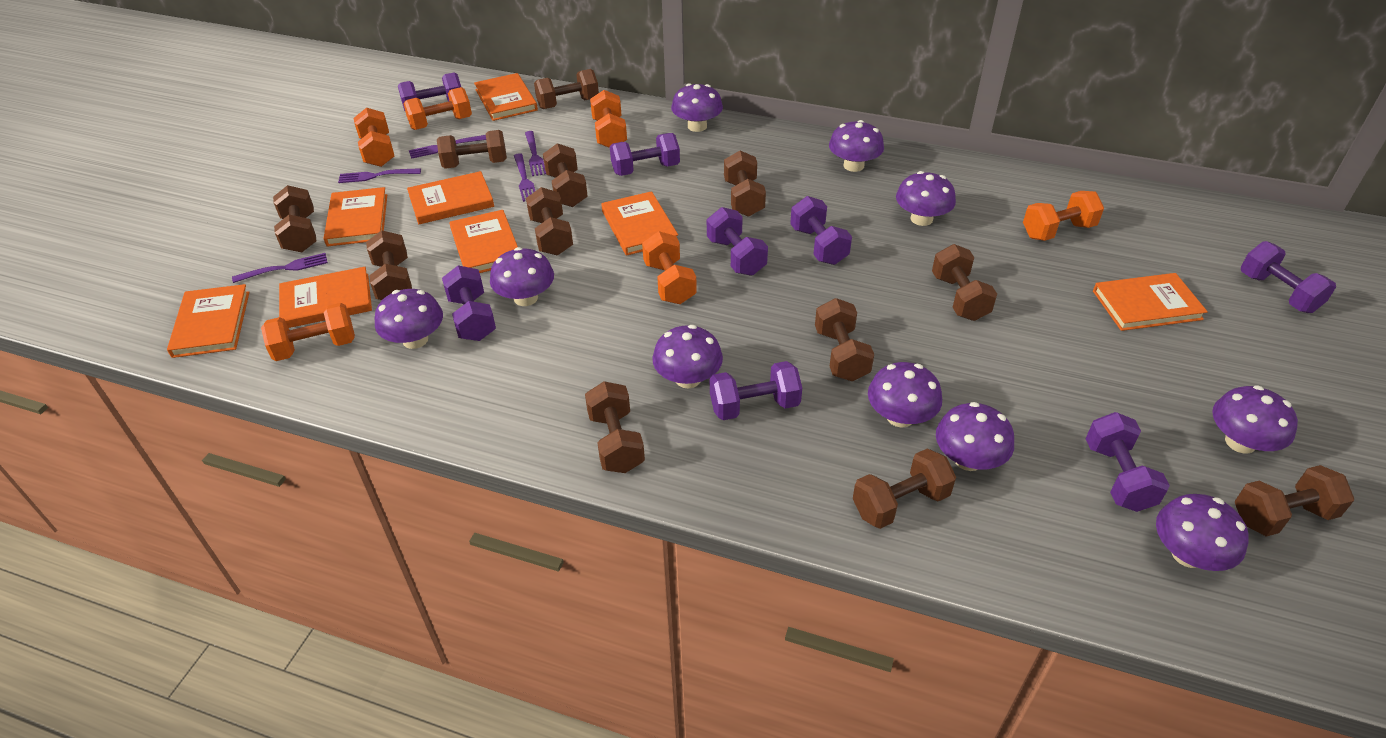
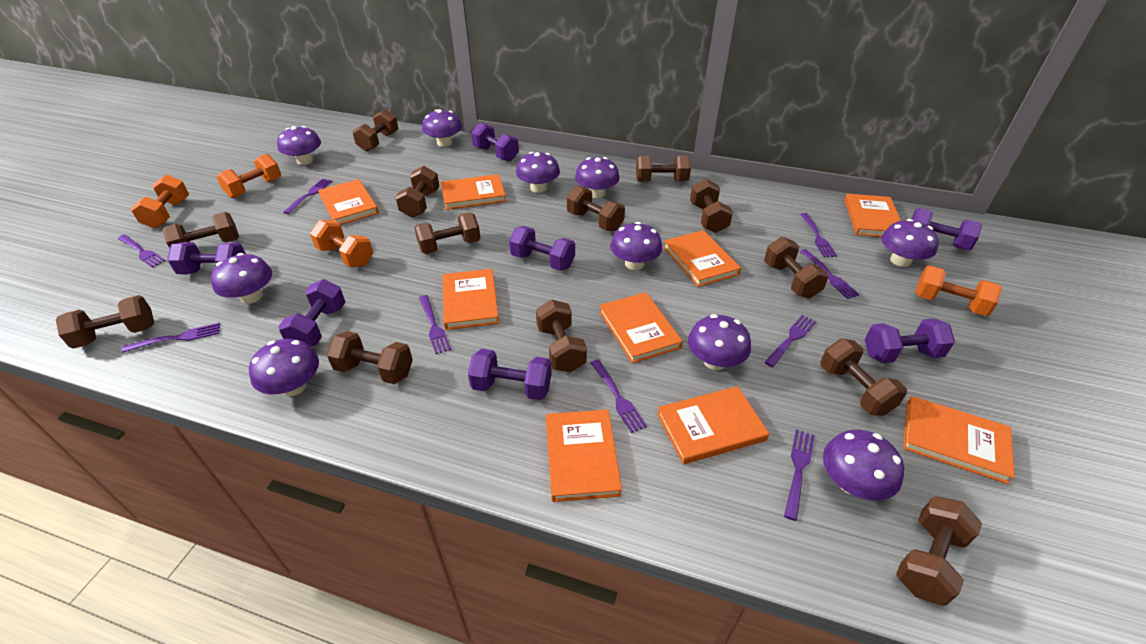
brown dumbbell: 12 -> 13
orange book: 8 -> 9
orange dumbbell: 6 -> 4
purple dumbbell: 8 -> 7
purple fork: 5 -> 9

